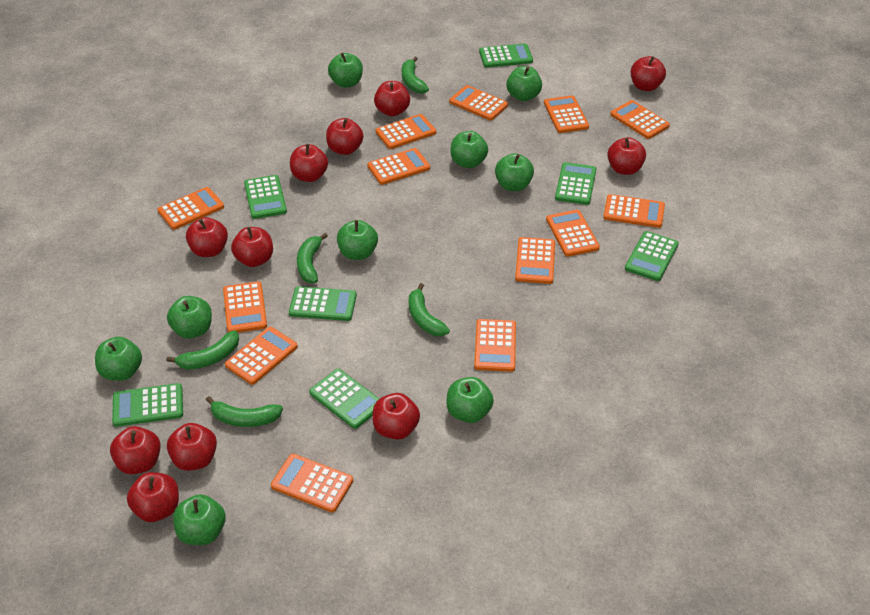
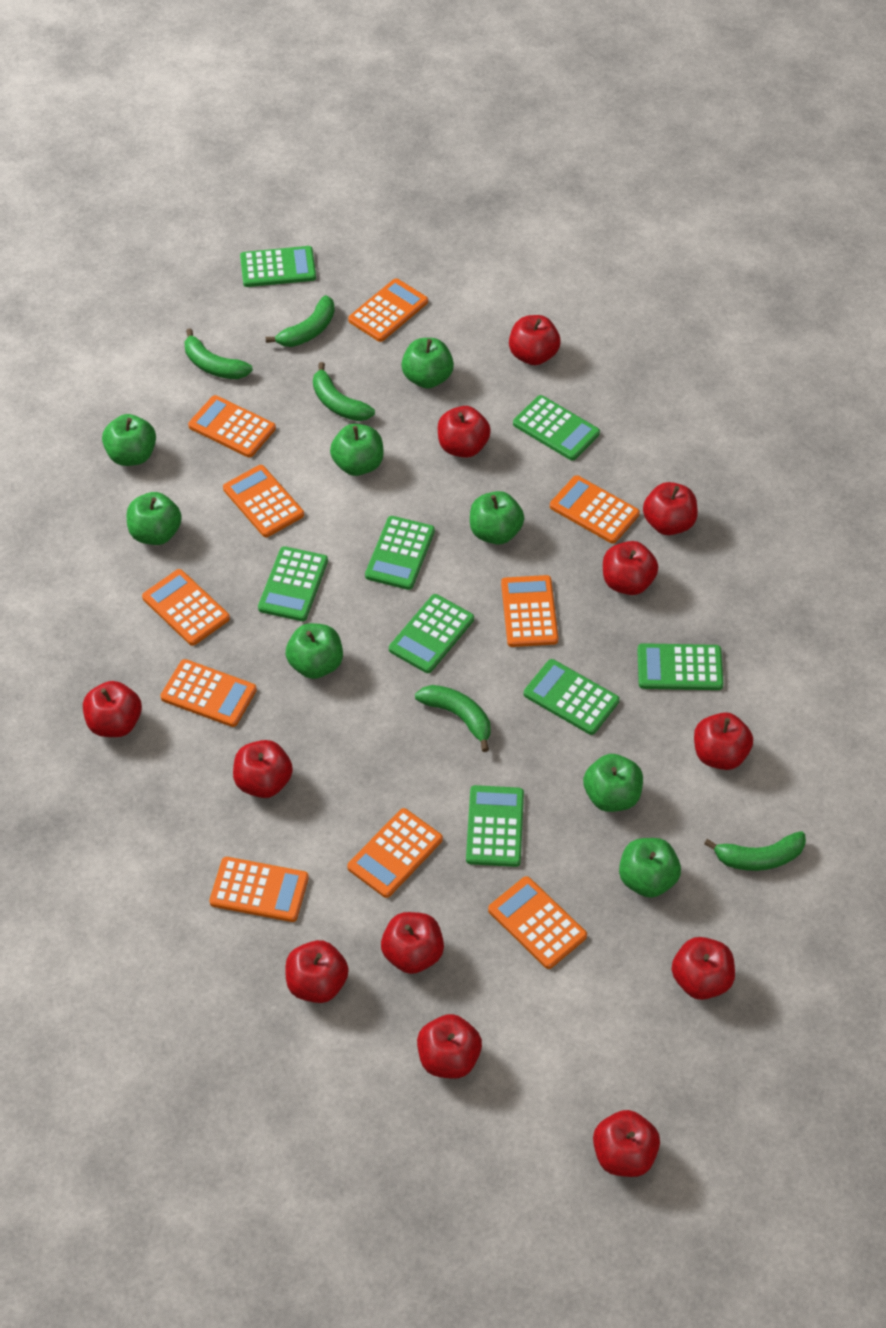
green apple: 9 -> 8
green calculator: 7 -> 8
orange calculator: 13 -> 10
red apple: 11 -> 12

